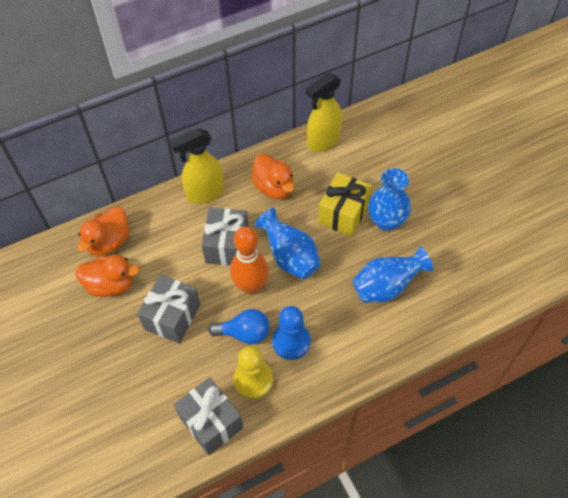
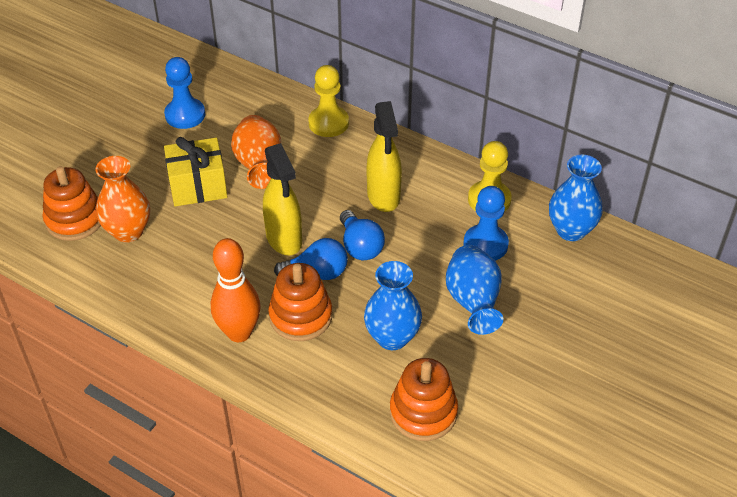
blue light bulb: 1 -> 2
blue pawn: 1 -> 2
grey gift: 3 -> 0
orange duck: 3 -> 0
orange stacking toy: 0 -> 3
orange vase: 0 -> 2
yellow pawn: 1 -> 2

